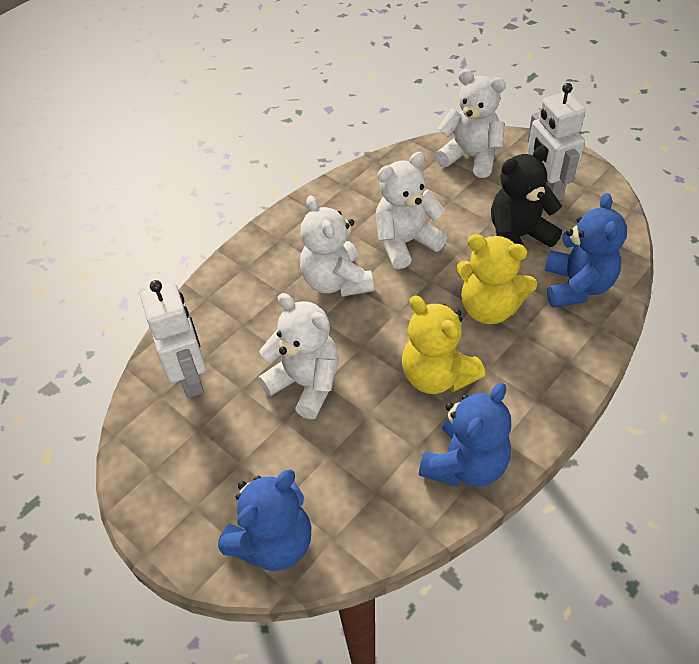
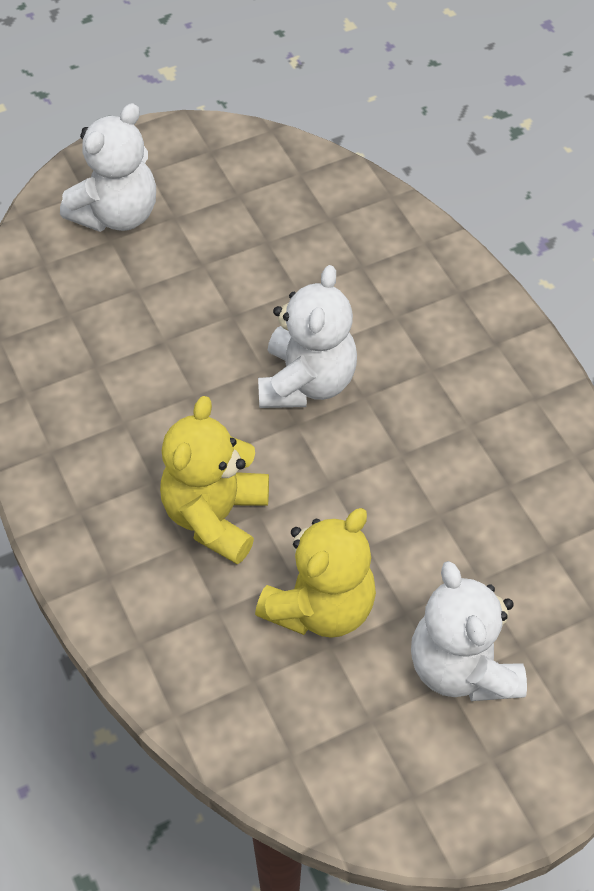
black teddy bear: 1 -> 0
blue teddy bear: 3 -> 0
white robot: 2 -> 0
white teddy bear: 4 -> 3

